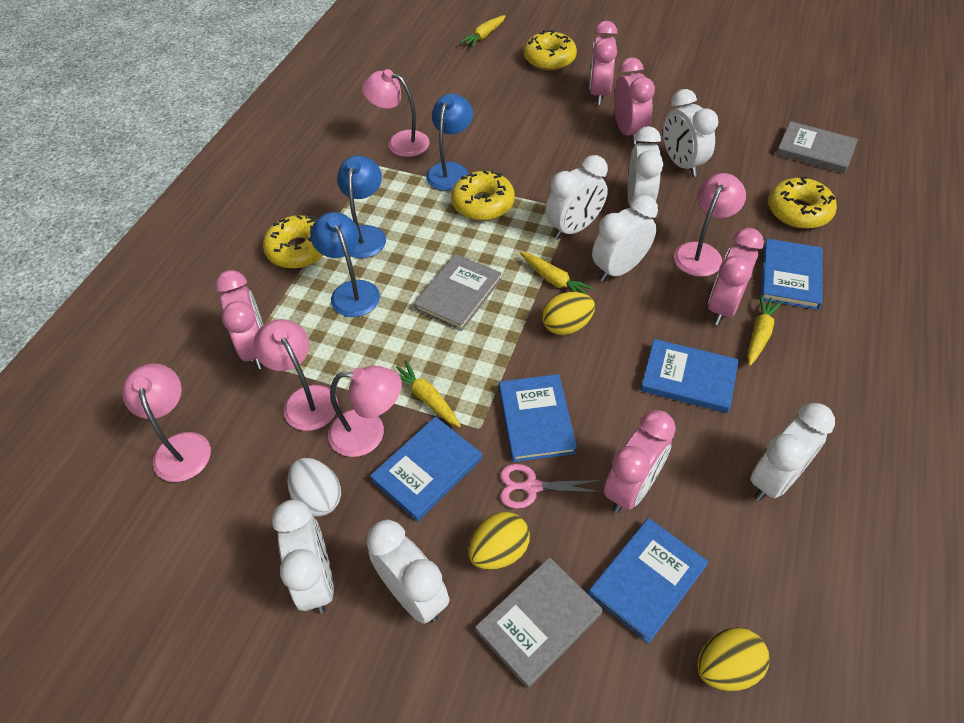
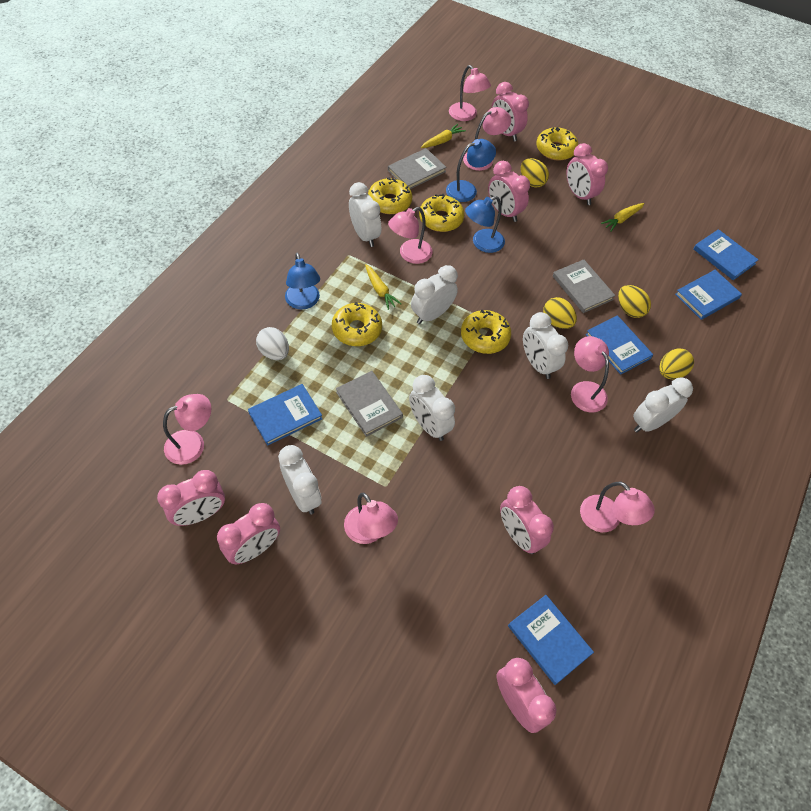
pink clock: 5 -> 7
pink lamp: 5 -> 7
pink scissors: 1 -> 0
white clock: 7 -> 6
yellow carrot: 4 -> 3
yellow donut: 4 -> 5
yellow egg: 3 -> 4

